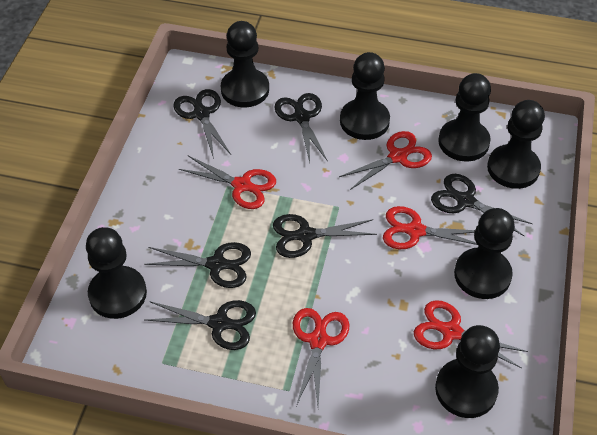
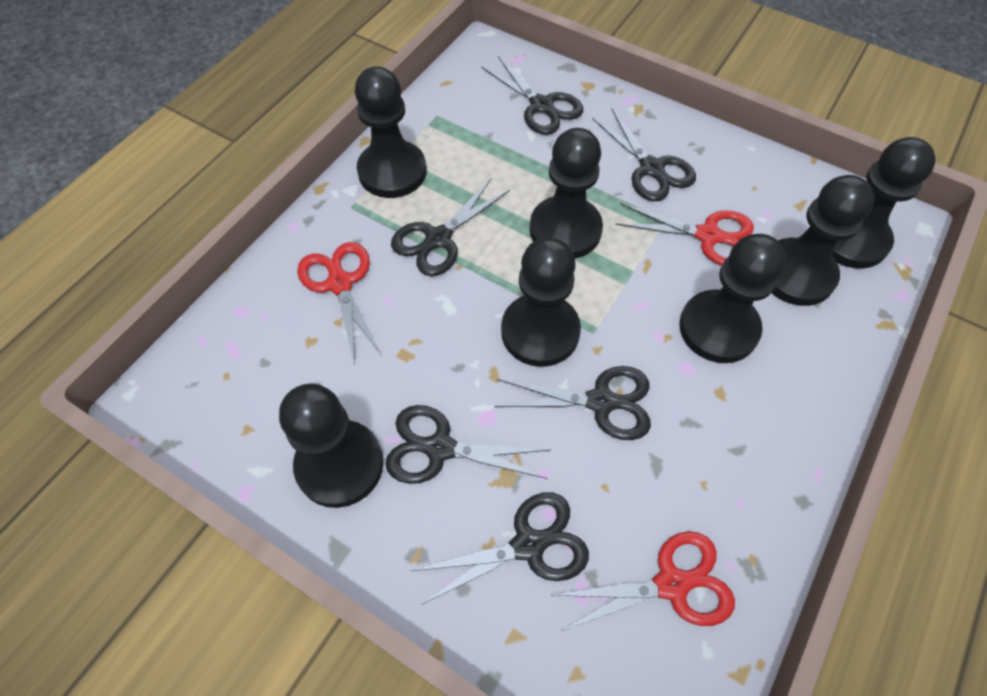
red scissors: 5 -> 3

